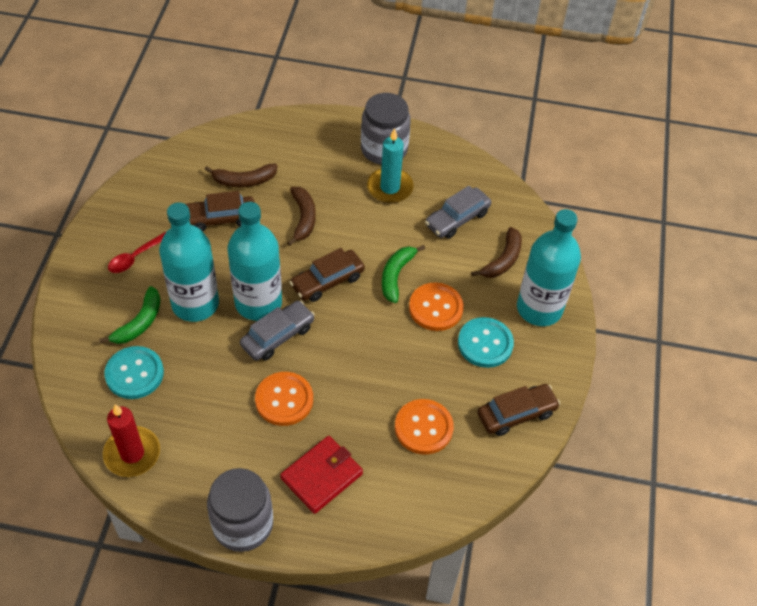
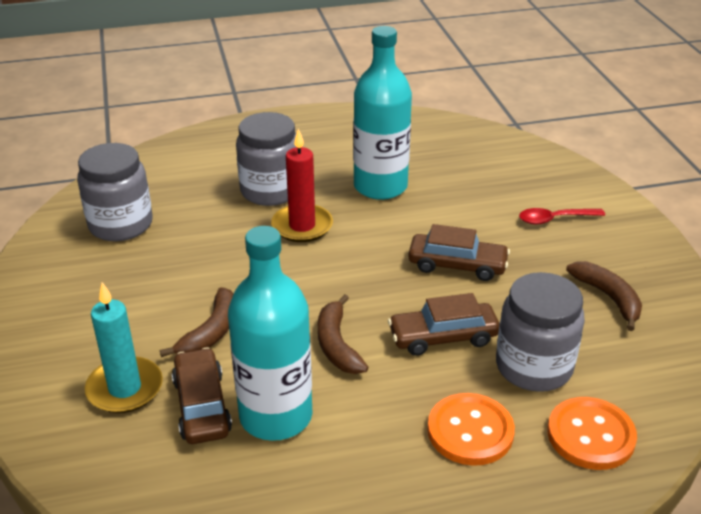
green banana: 2 -> 0
grey car: 2 -> 0
grey jar: 2 -> 3
orange button: 3 -> 2
red wallet: 1 -> 0
turquoise bottle: 3 -> 2
turquoise button: 2 -> 0

